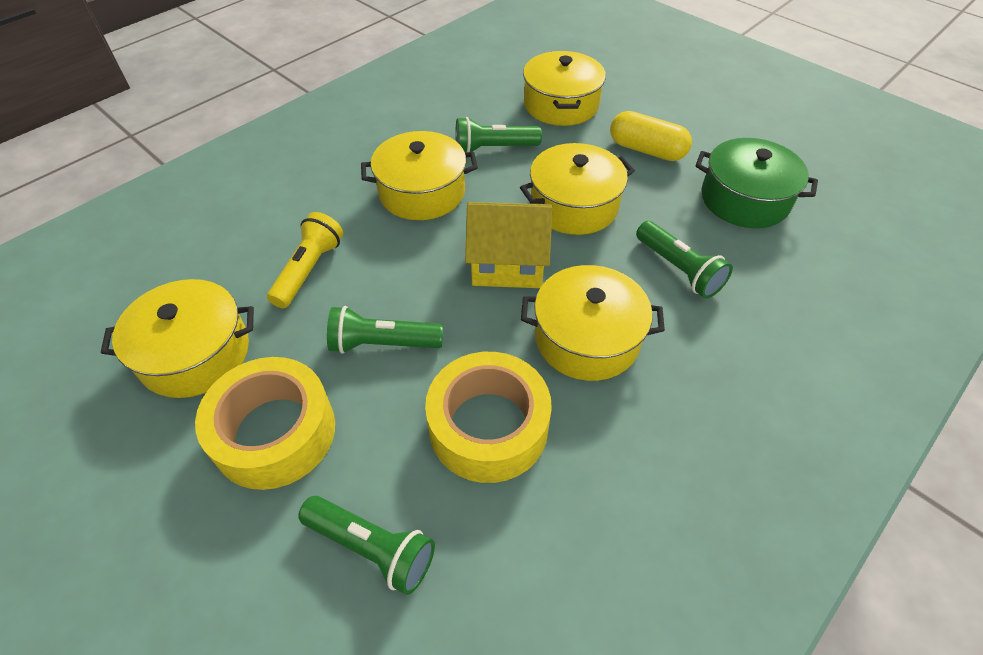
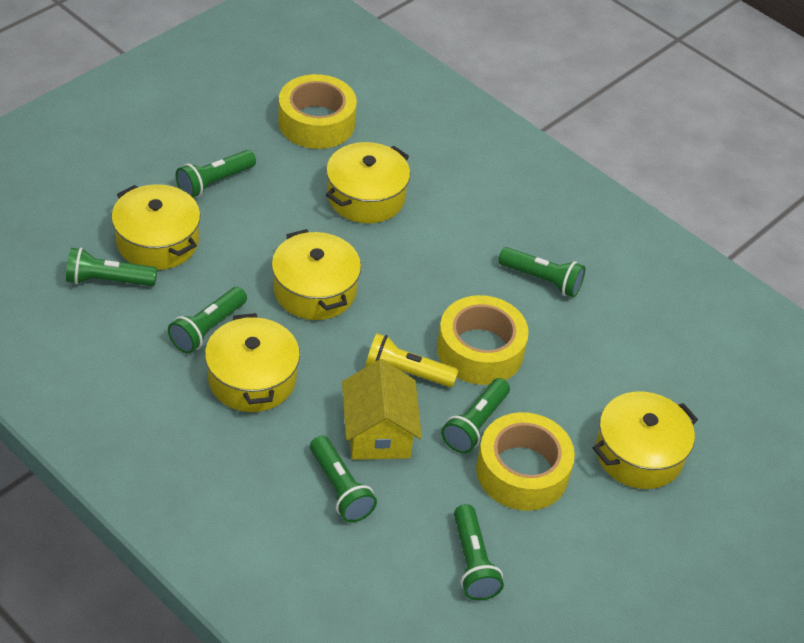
green flashlight: 4 -> 7
green pot: 1 -> 0
yellow capsule: 1 -> 0
yellow tape: 2 -> 3

